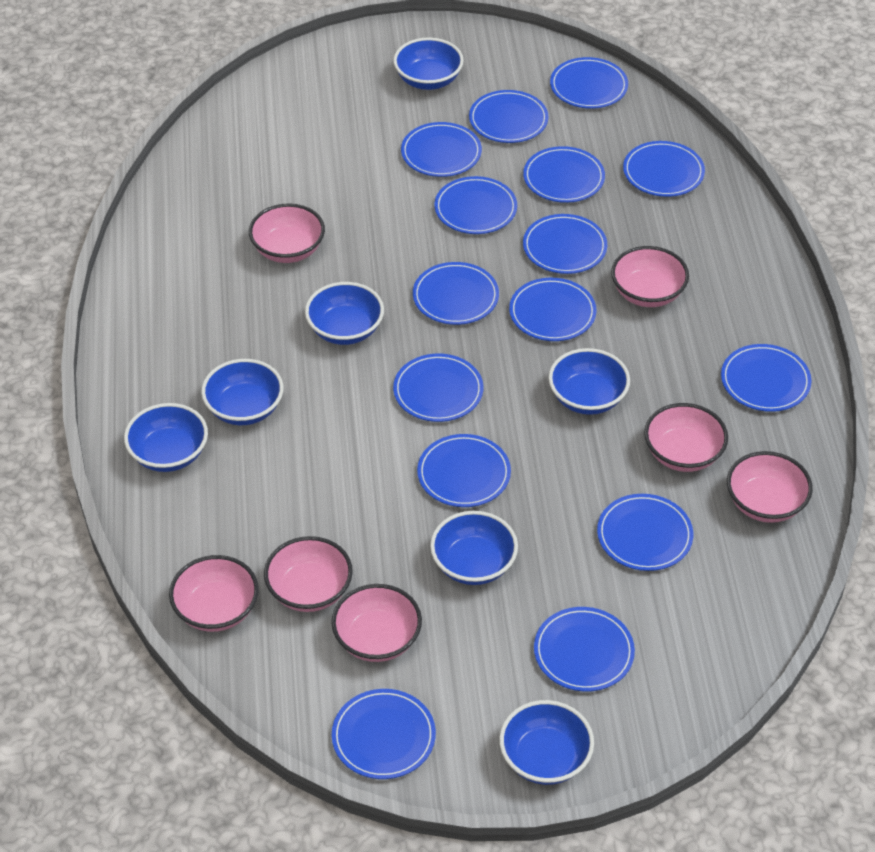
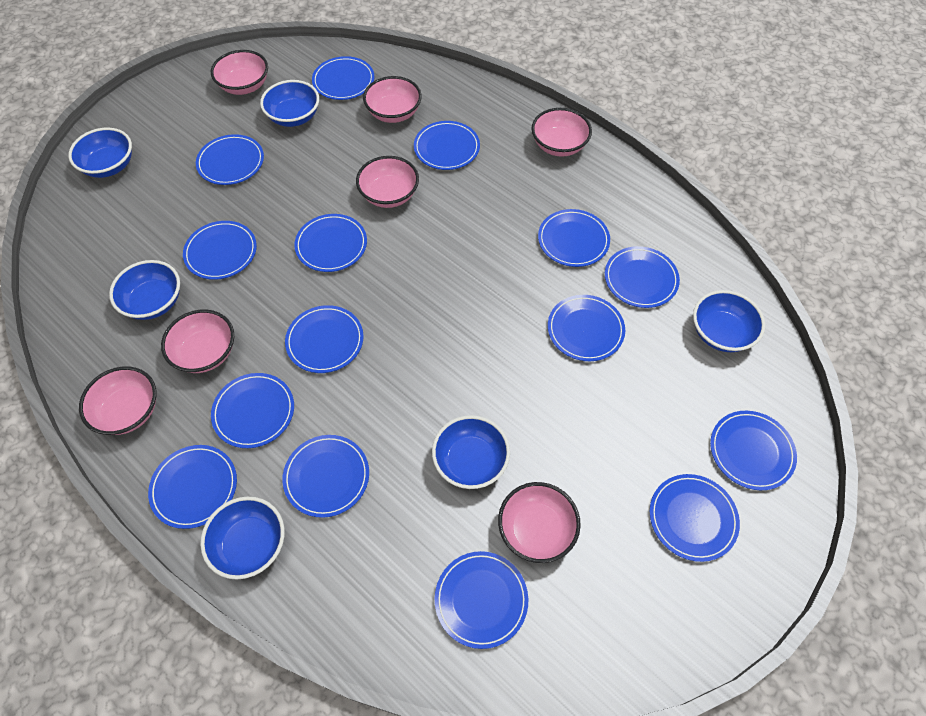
blue bowl: 7 -> 6

